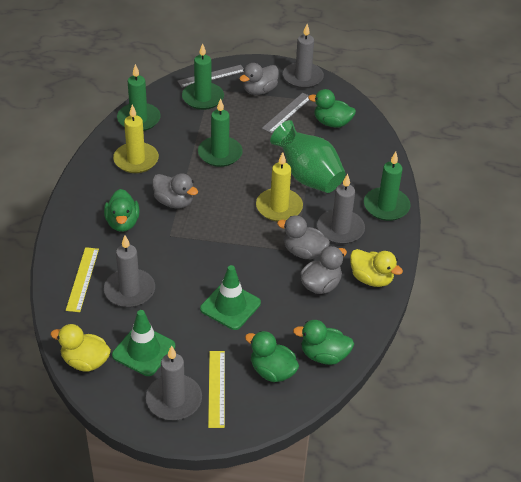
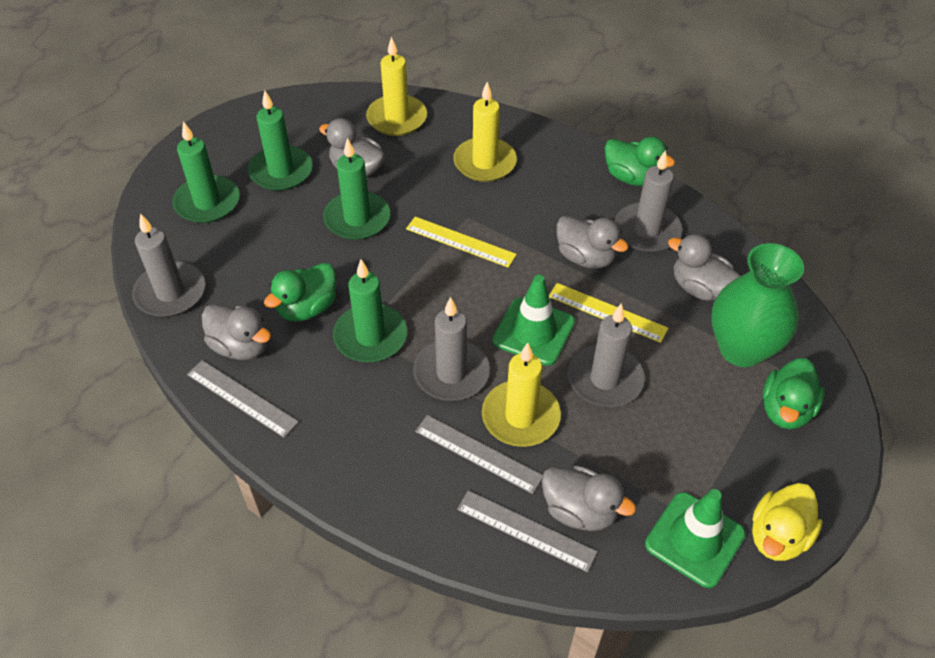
green duck: 4 -> 3
grey duck: 4 -> 5
grey ruler: 2 -> 3
yellow candle: 2 -> 3
yellow duck: 2 -> 1

